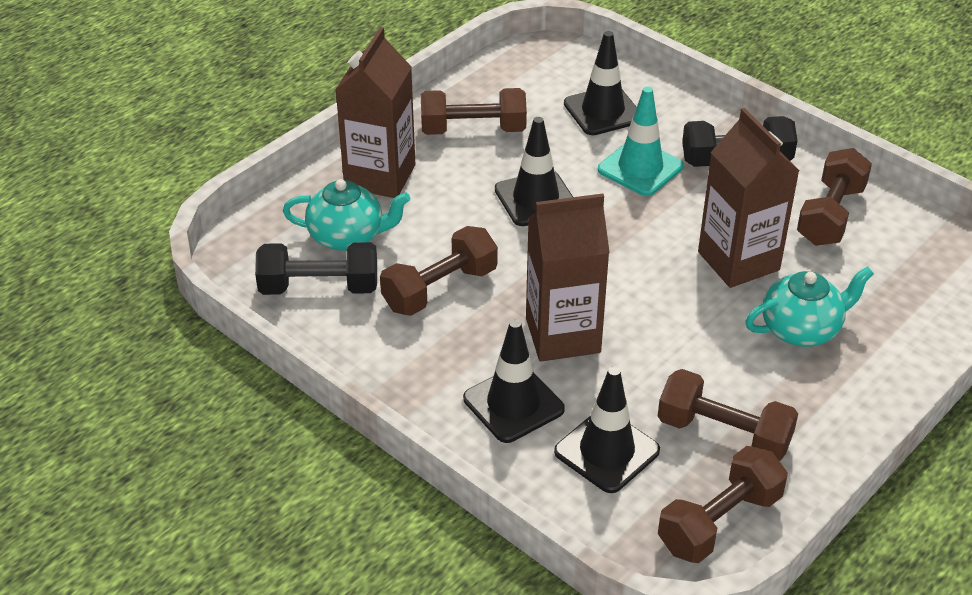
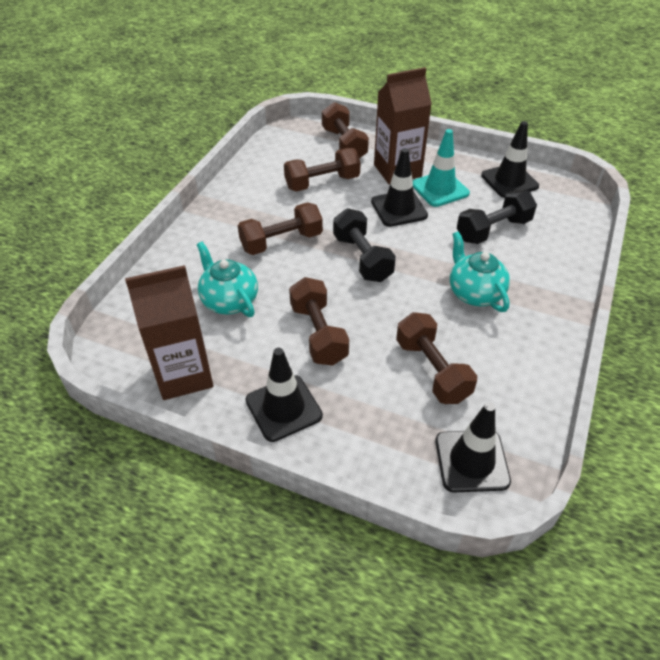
brown carton: 3 -> 2

